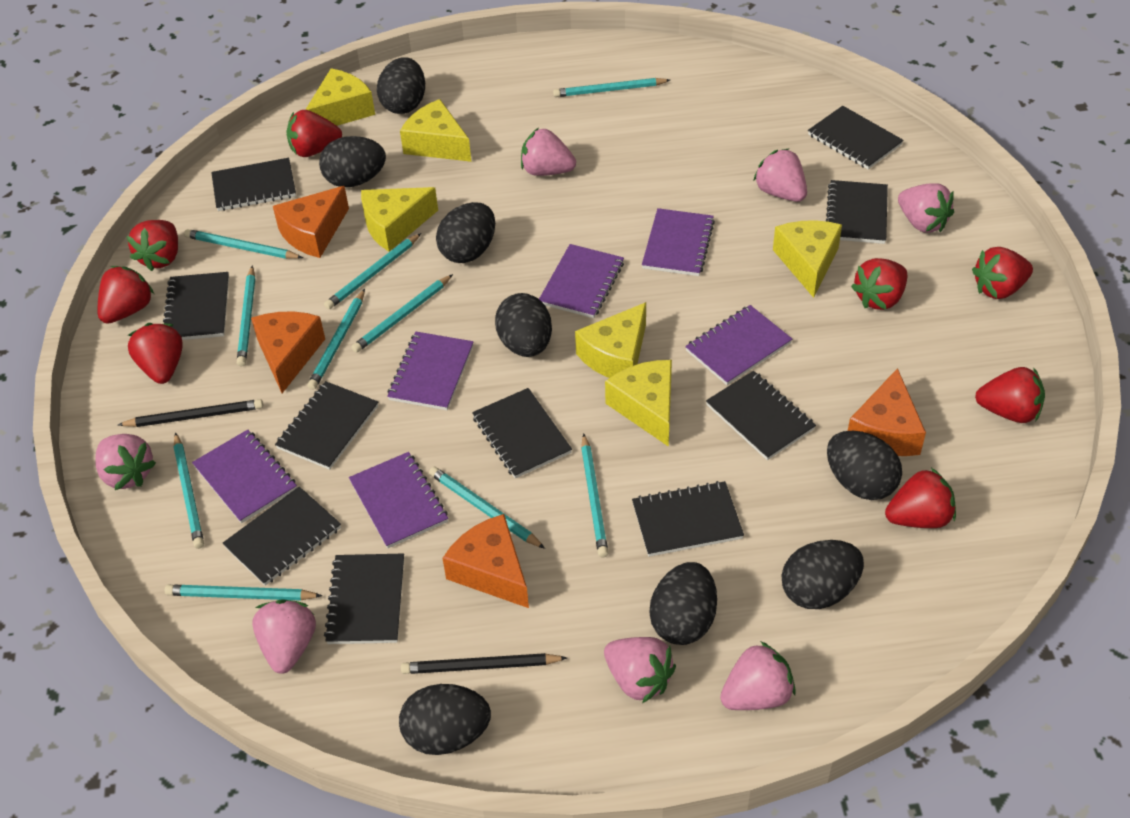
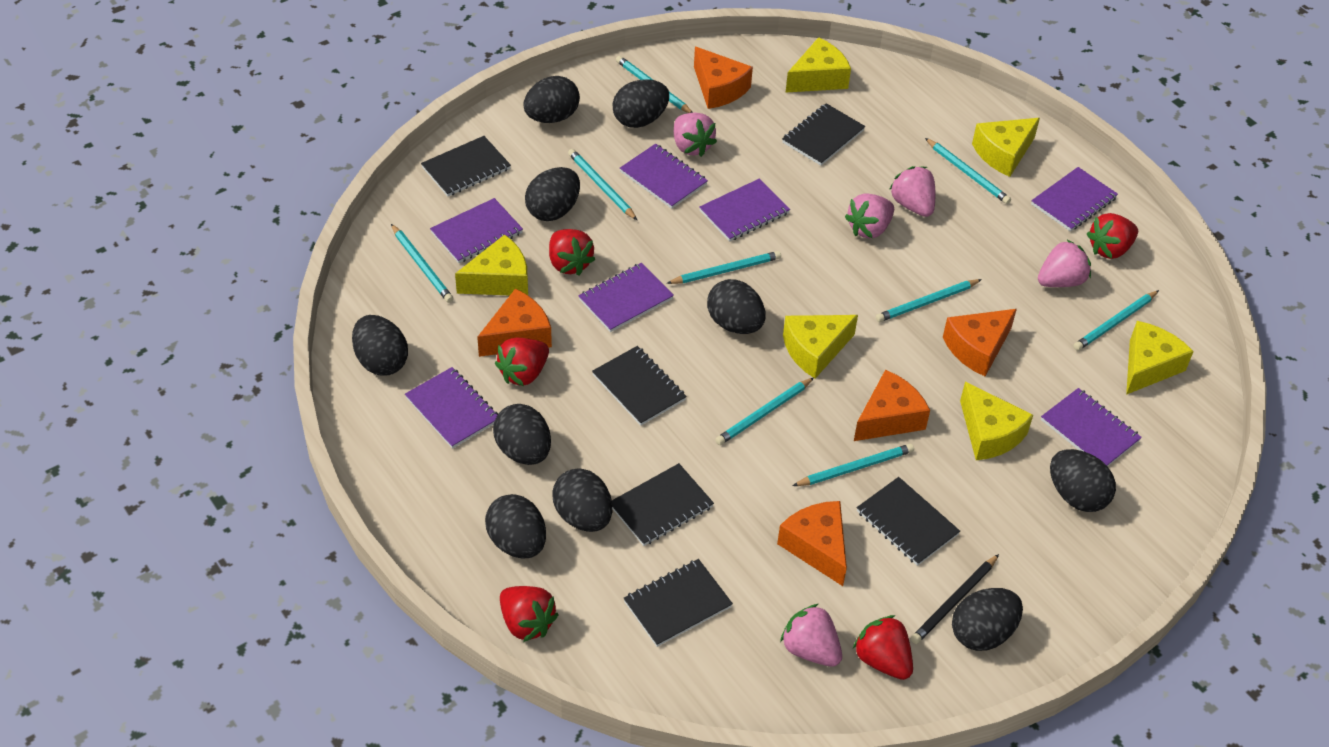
black egg: 8 -> 10
black notebook: 10 -> 6
black pencil: 2 -> 1
orange cheese: 4 -> 5
pink strawberry: 7 -> 5
purple notebook: 6 -> 7
red strawberry: 8 -> 5
turquoise pencil: 10 -> 9

